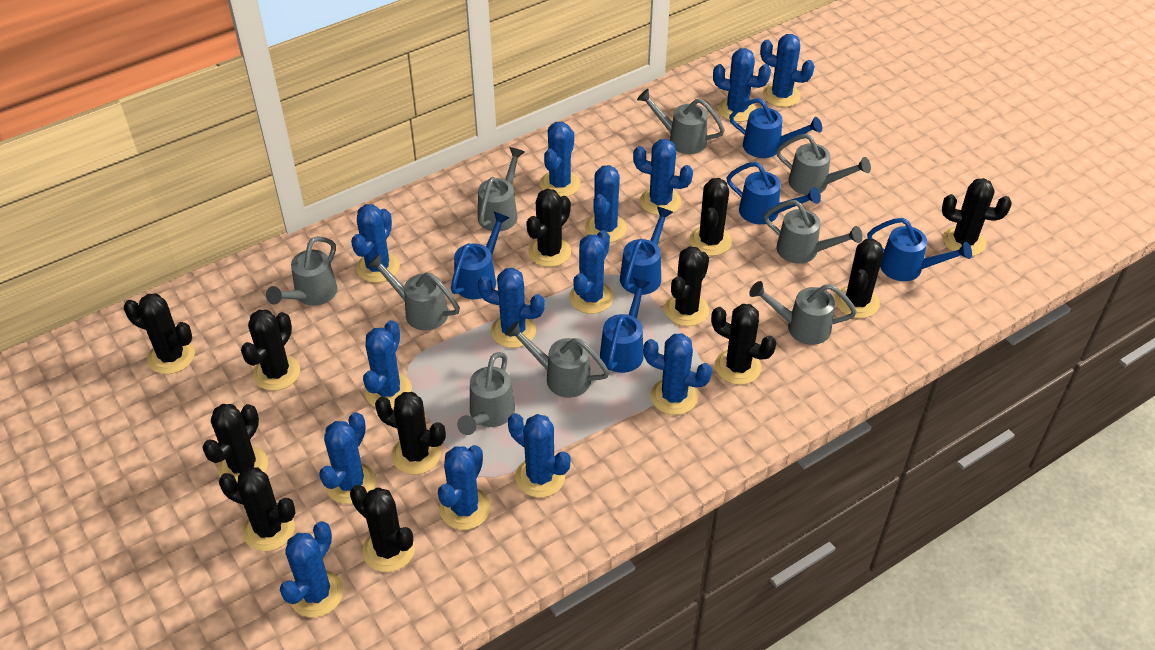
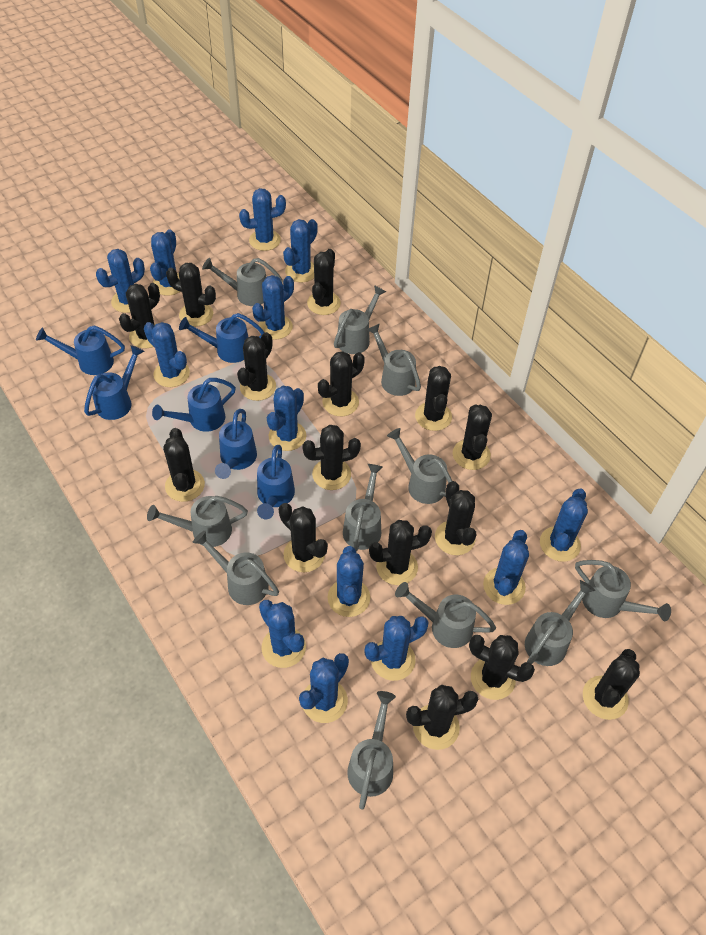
black cactus: 12 -> 15
blue cactus: 14 -> 13
grey watering can: 9 -> 11

